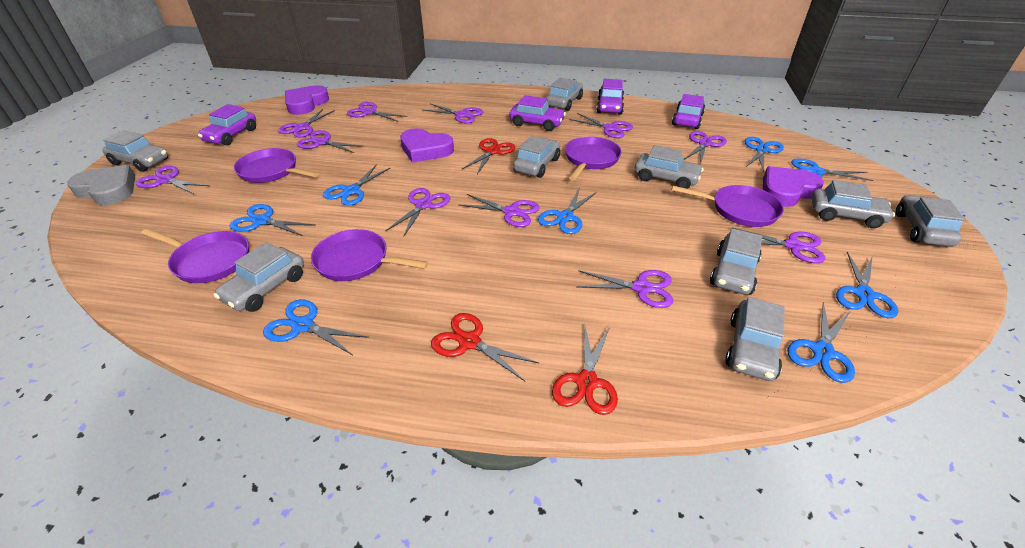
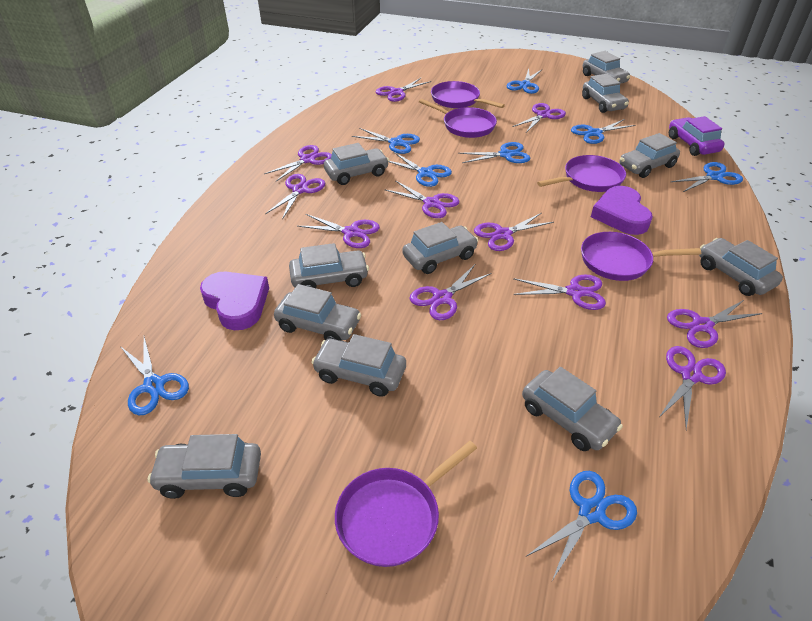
grey car: 9 -> 11
grey heart: 1 -> 0
purple car: 4 -> 1
purple heart: 3 -> 2
red scissors: 3 -> 0

